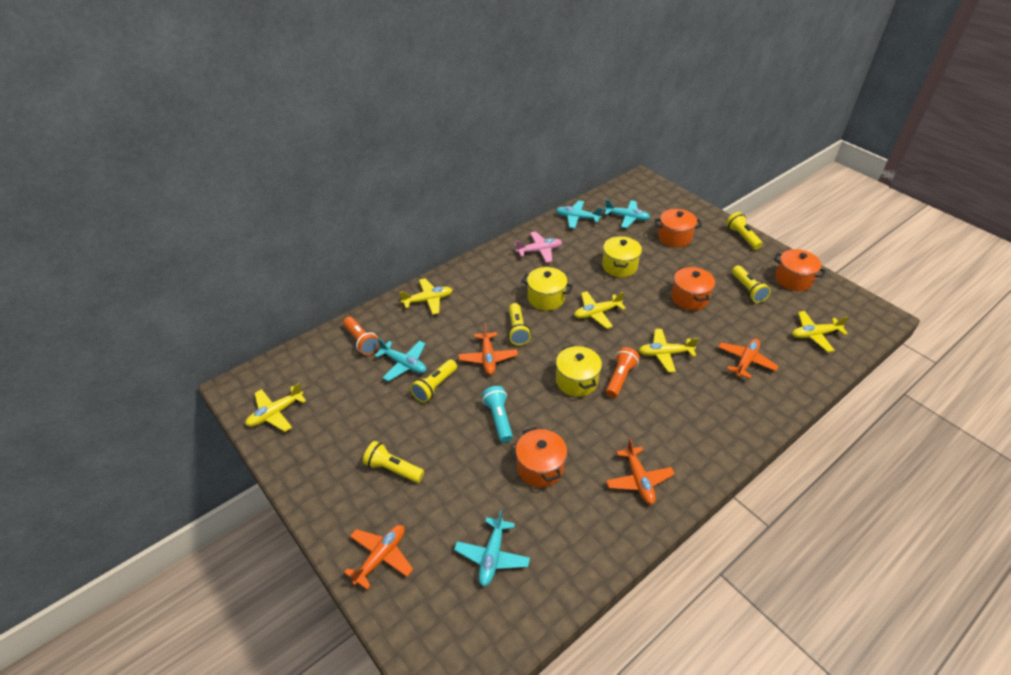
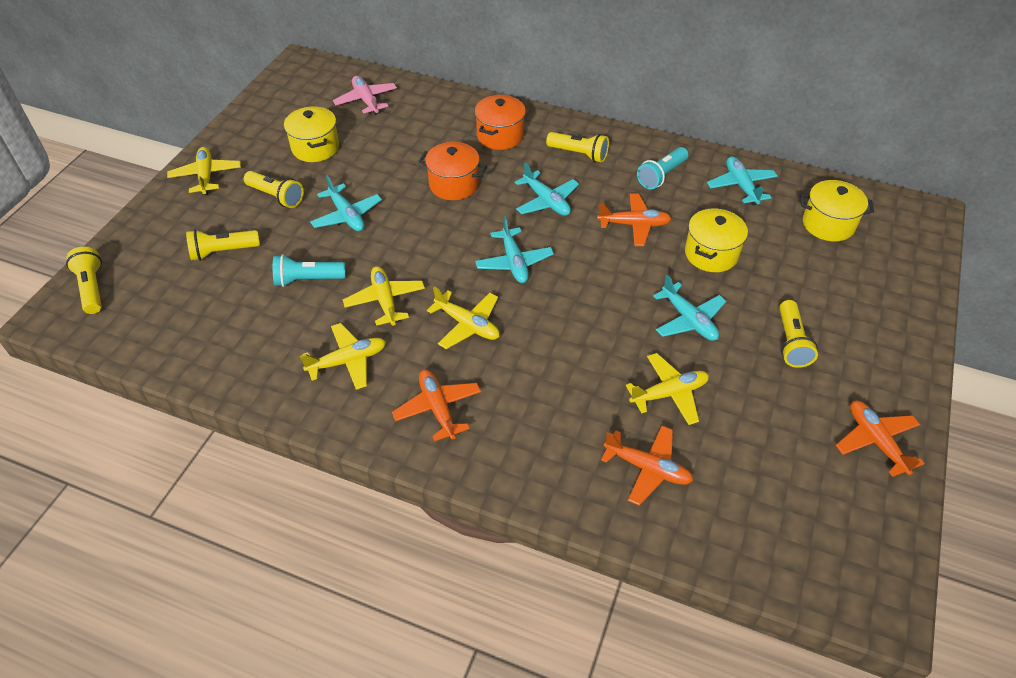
orange flashlight: 2 -> 0
orange pot: 4 -> 2
turquoise flashlight: 1 -> 2
turquoise plane: 4 -> 5

